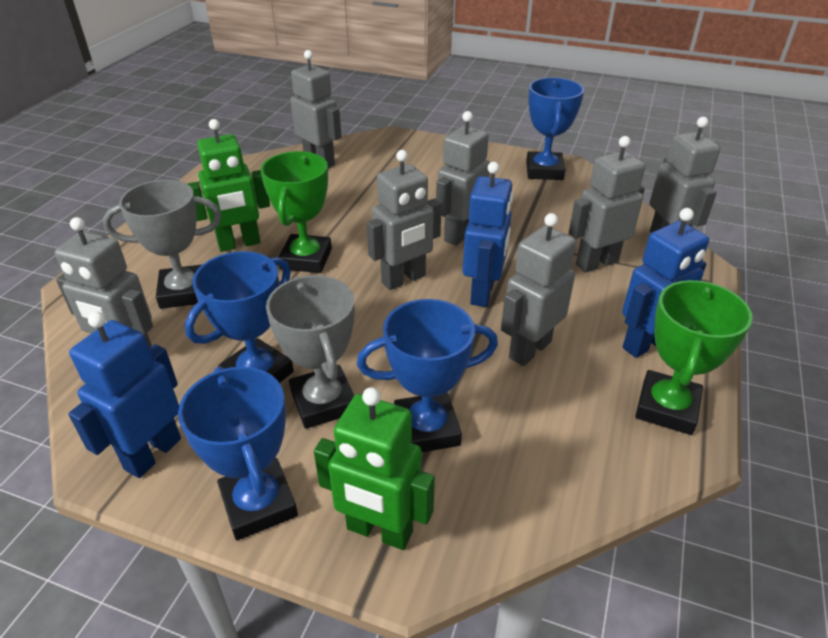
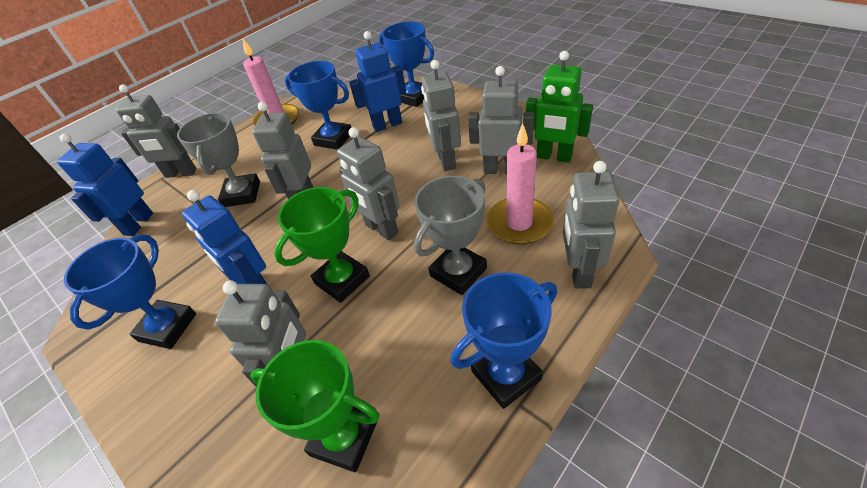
green robot: 2 -> 1
pink candle: 0 -> 2

